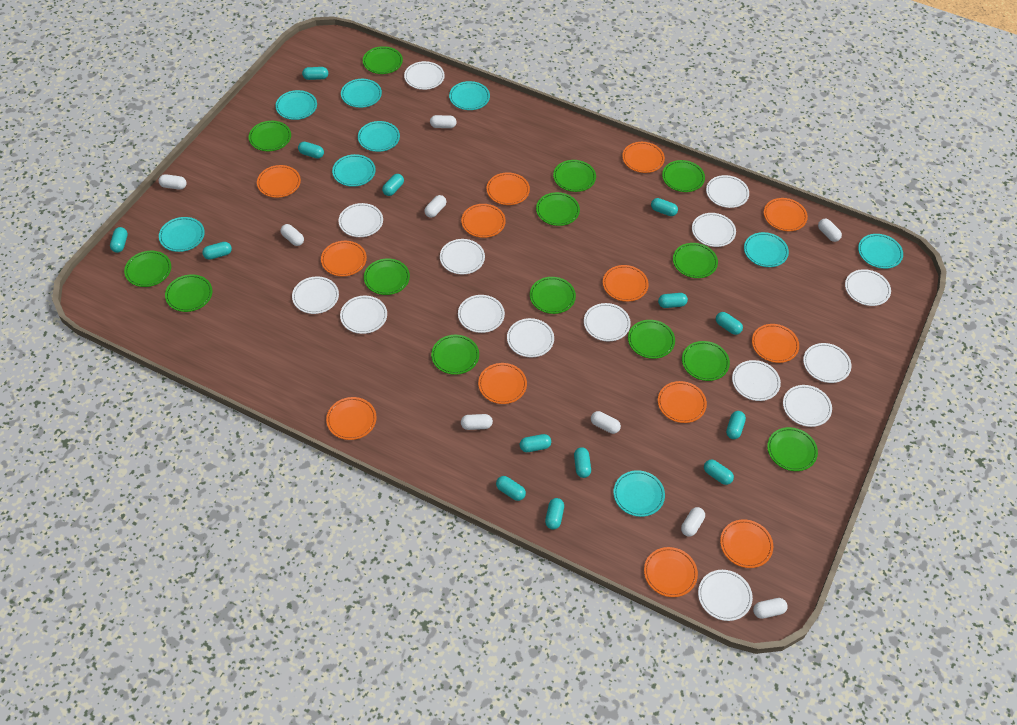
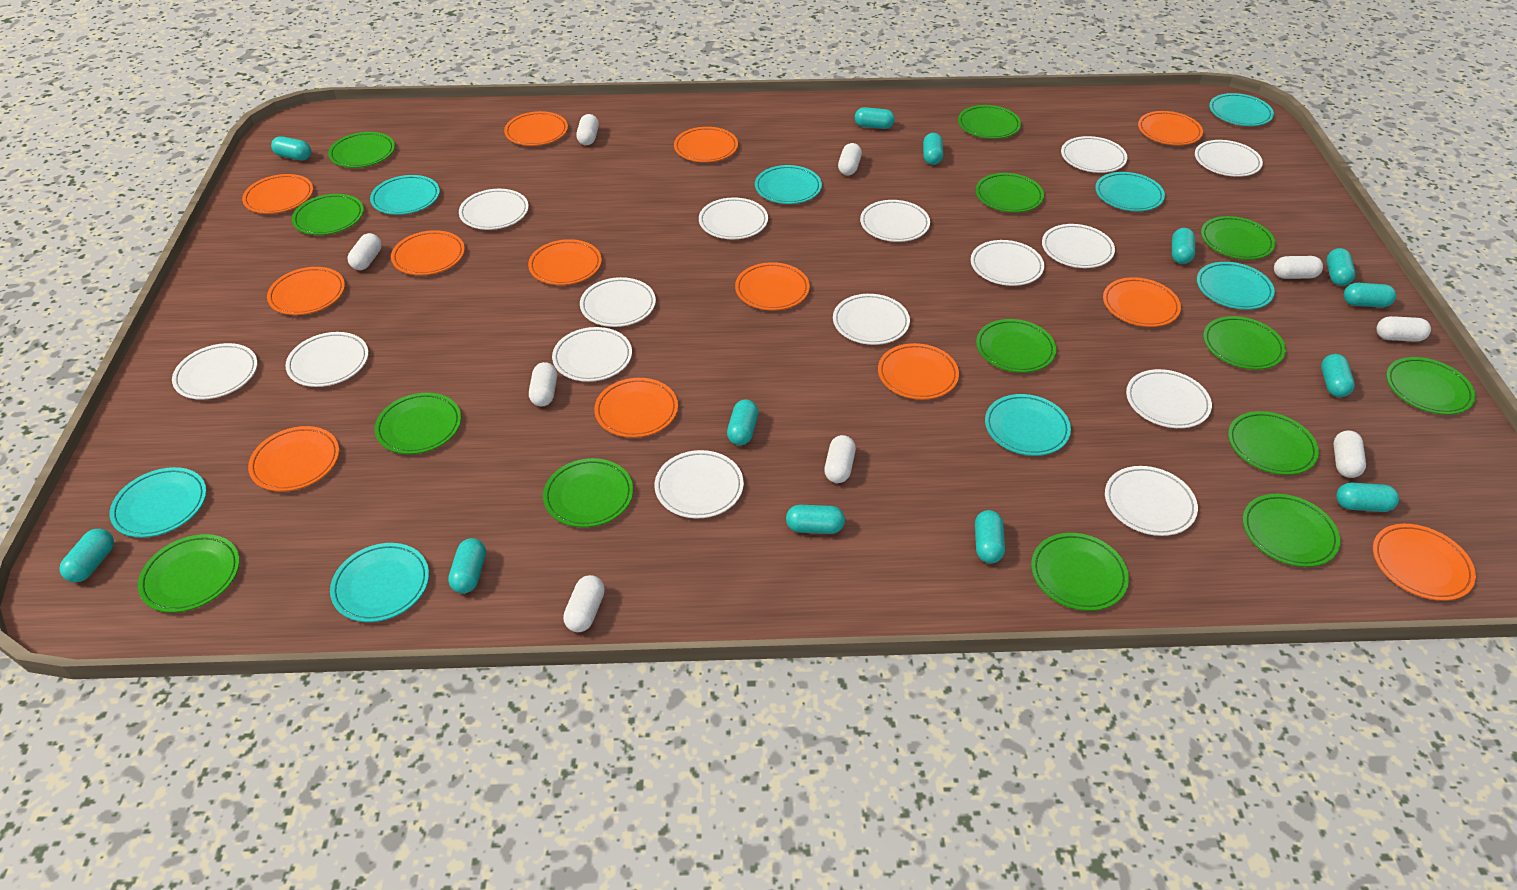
turquoise capsule: 14 -> 13
turquoise plate: 9 -> 8

